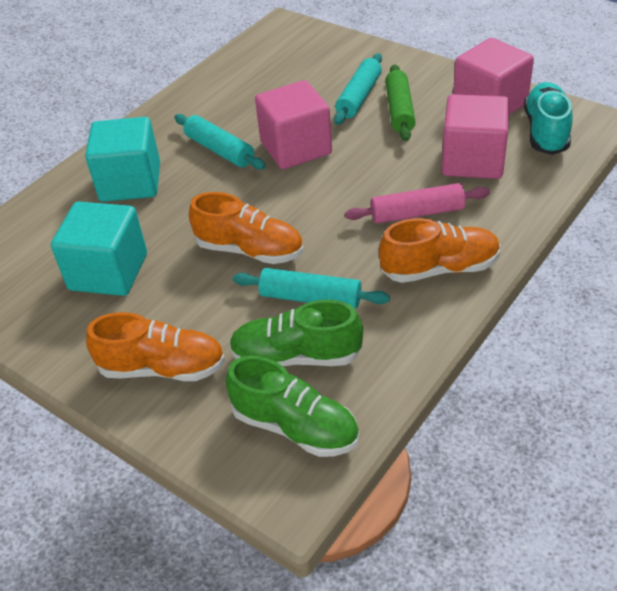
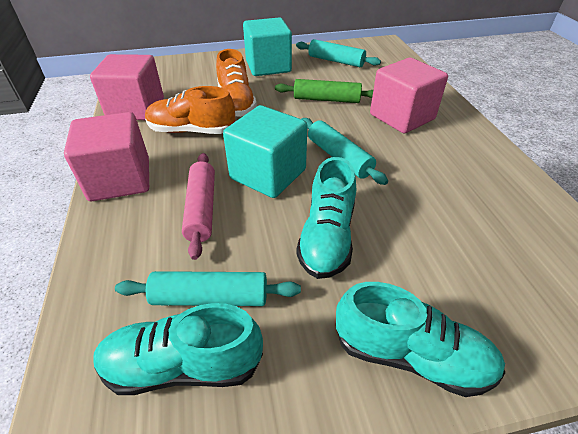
green shoe: 2 -> 0
orange shoe: 3 -> 2
turquoise shoe: 1 -> 3

